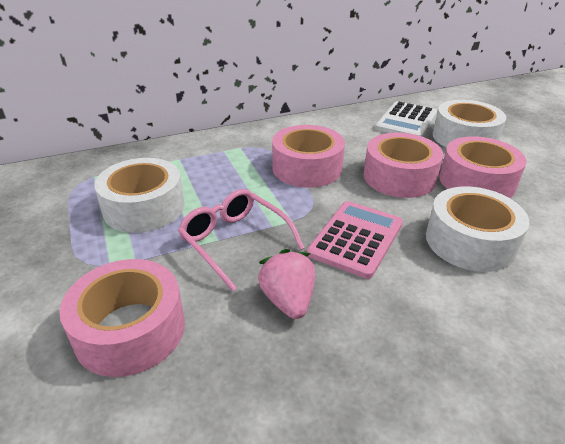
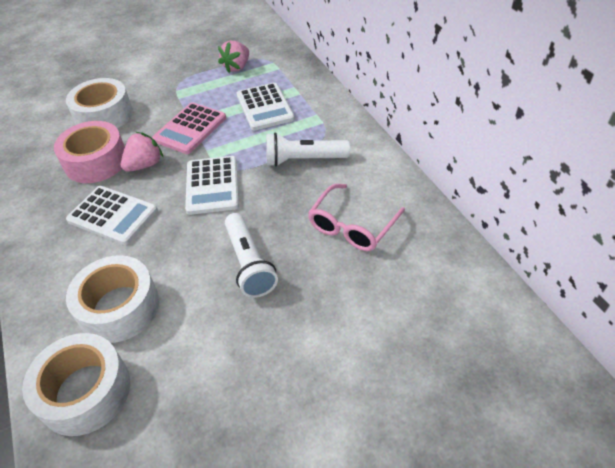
pink strawberry: 1 -> 2
pink tape: 4 -> 1
white calculator: 1 -> 3
white flashlight: 0 -> 2

